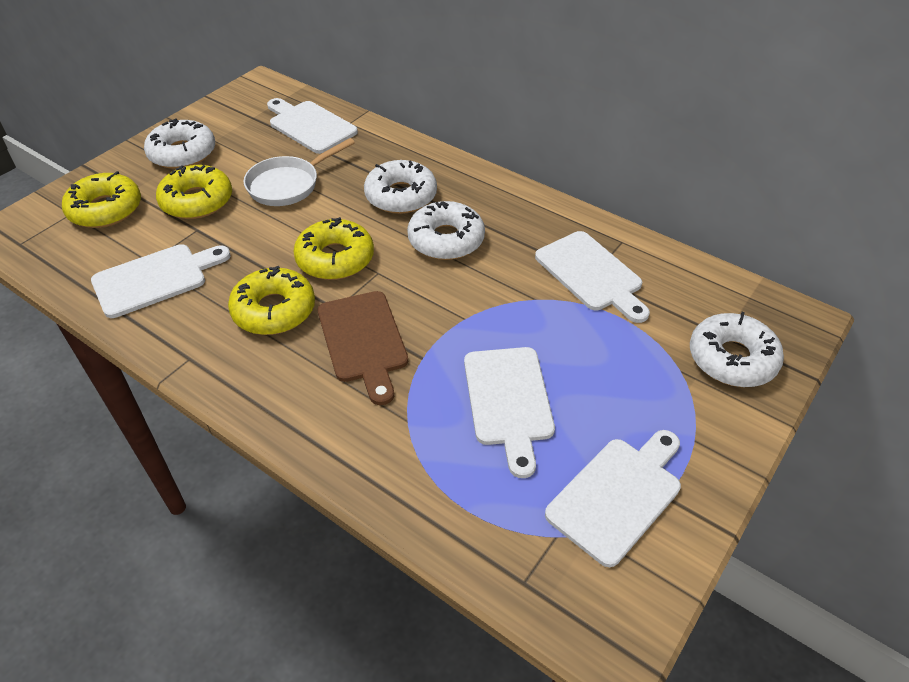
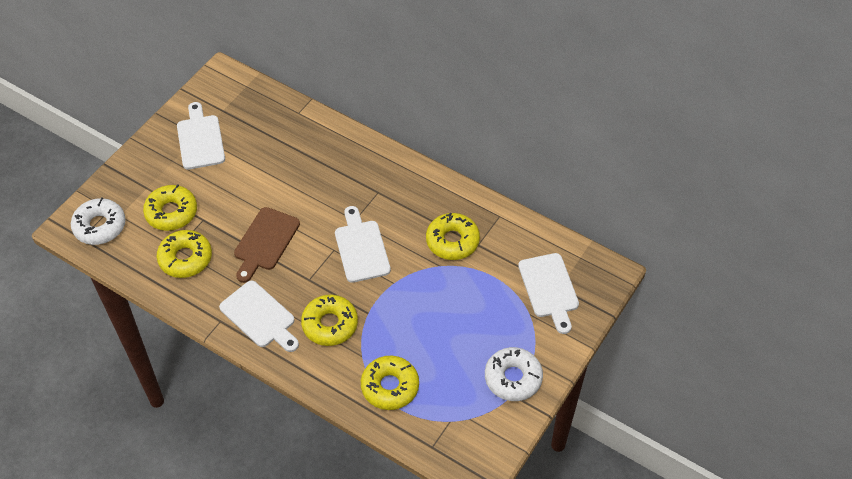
white cutting board: 5 -> 4
white donut: 4 -> 2
white pan: 1 -> 0
yellow donut: 4 -> 5

